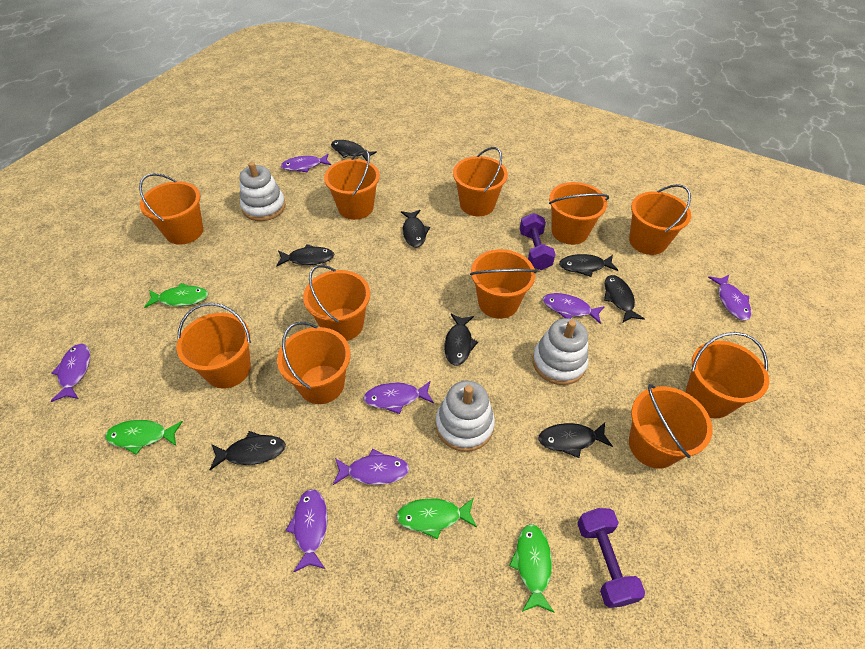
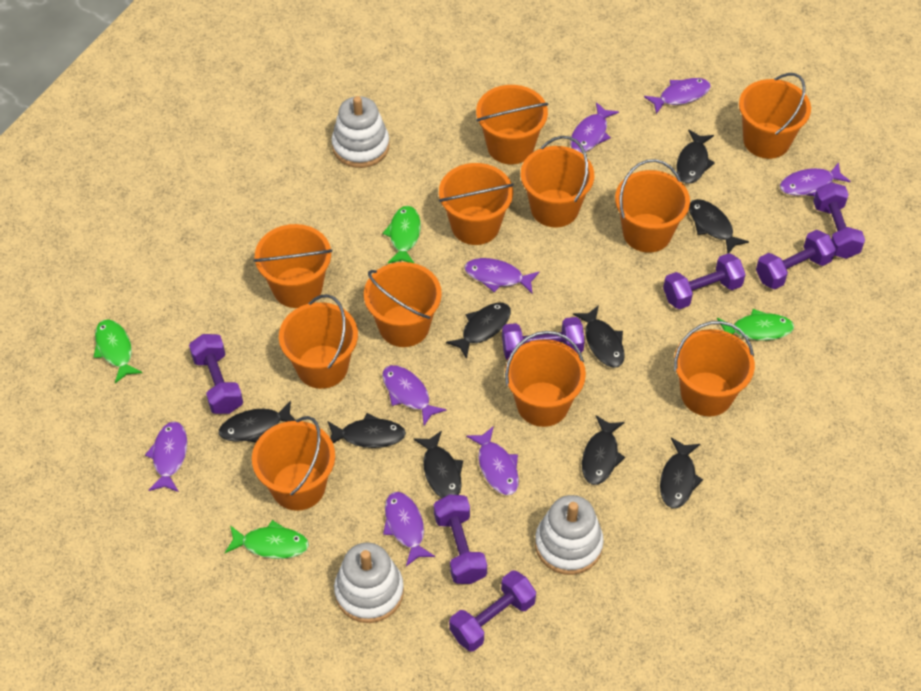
black fish: 8 -> 9
purple dumbbell: 2 -> 7
purple fish: 7 -> 8

